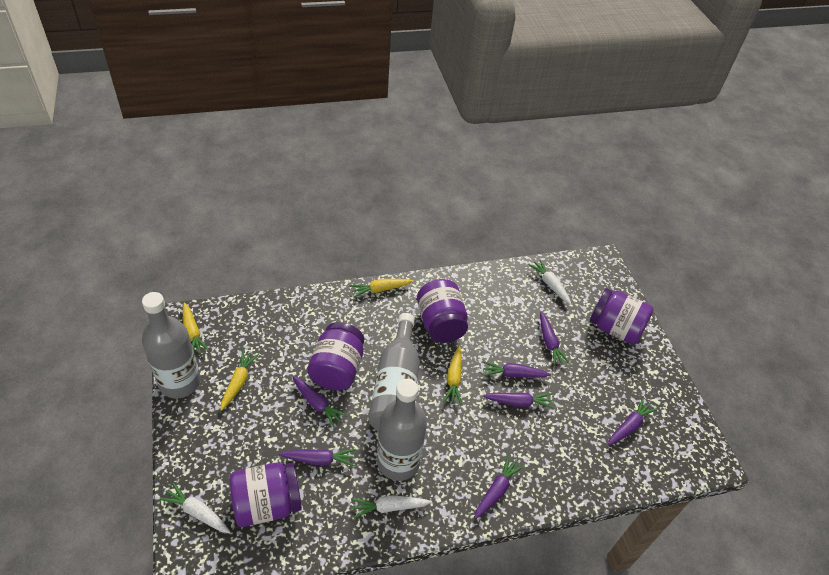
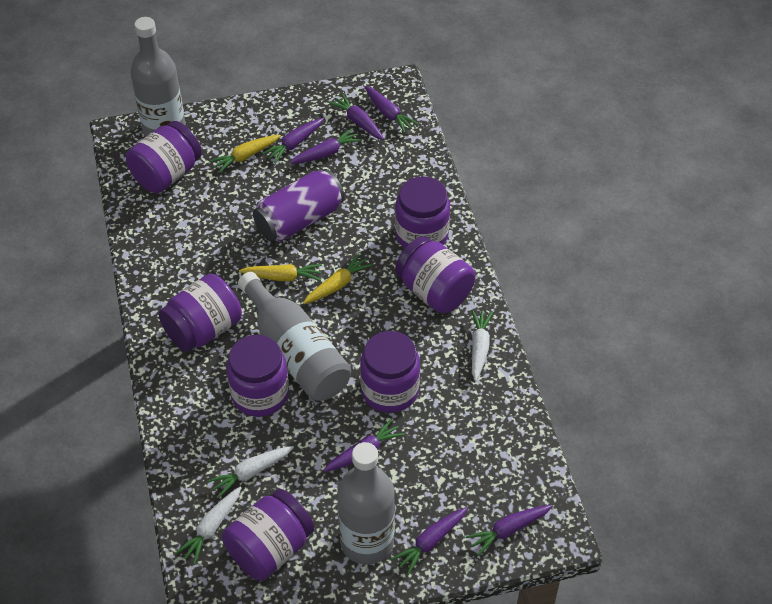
purple can: 0 -> 1
purple jar: 4 -> 7
yellow carrot: 4 -> 3

